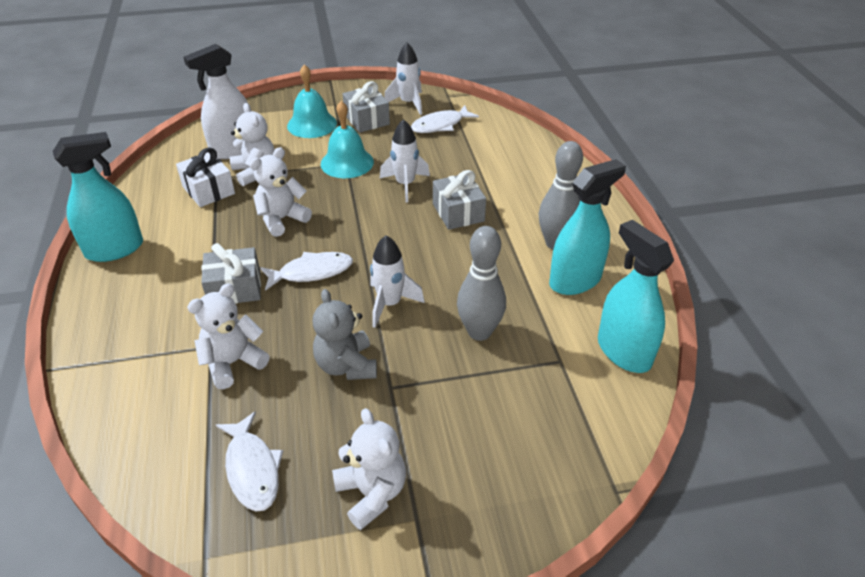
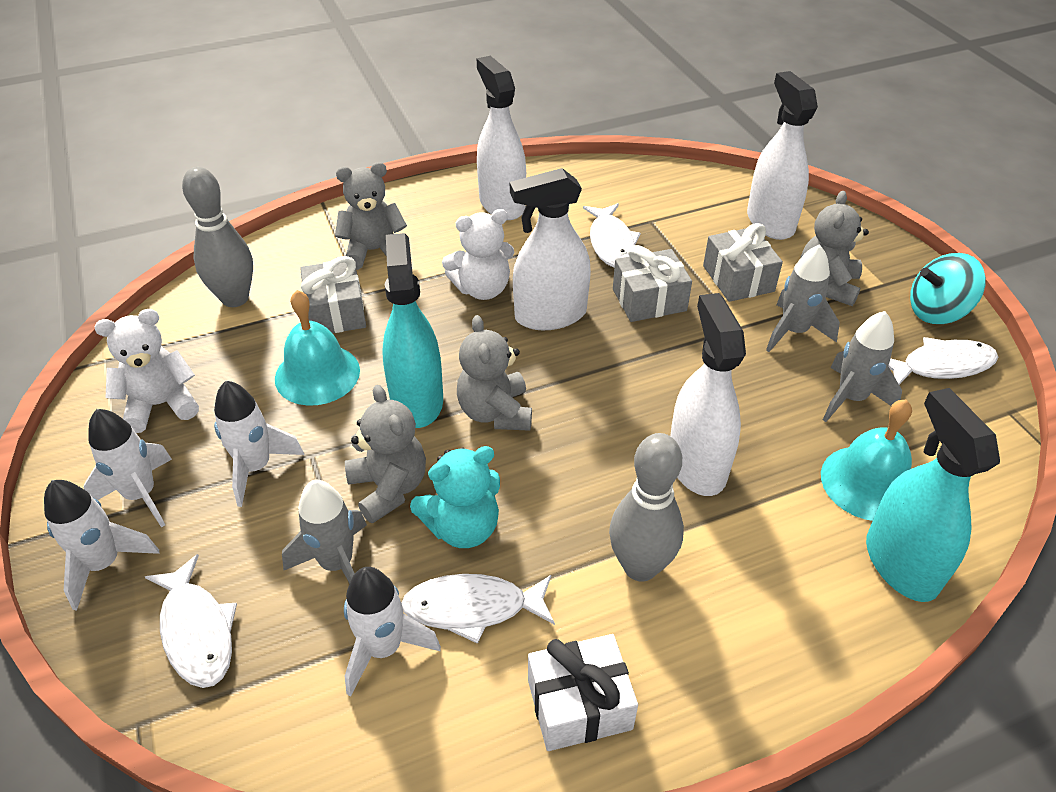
grey rocket: 0 -> 3
grey teddy bear: 1 -> 4
turquoise spinning top: 0 -> 1
turquoise spray bottle: 3 -> 2
turquoise teddy bear: 0 -> 1
white fish: 3 -> 4
white rocket: 3 -> 4
white spray bottle: 1 -> 4
white teddy bear: 4 -> 2

